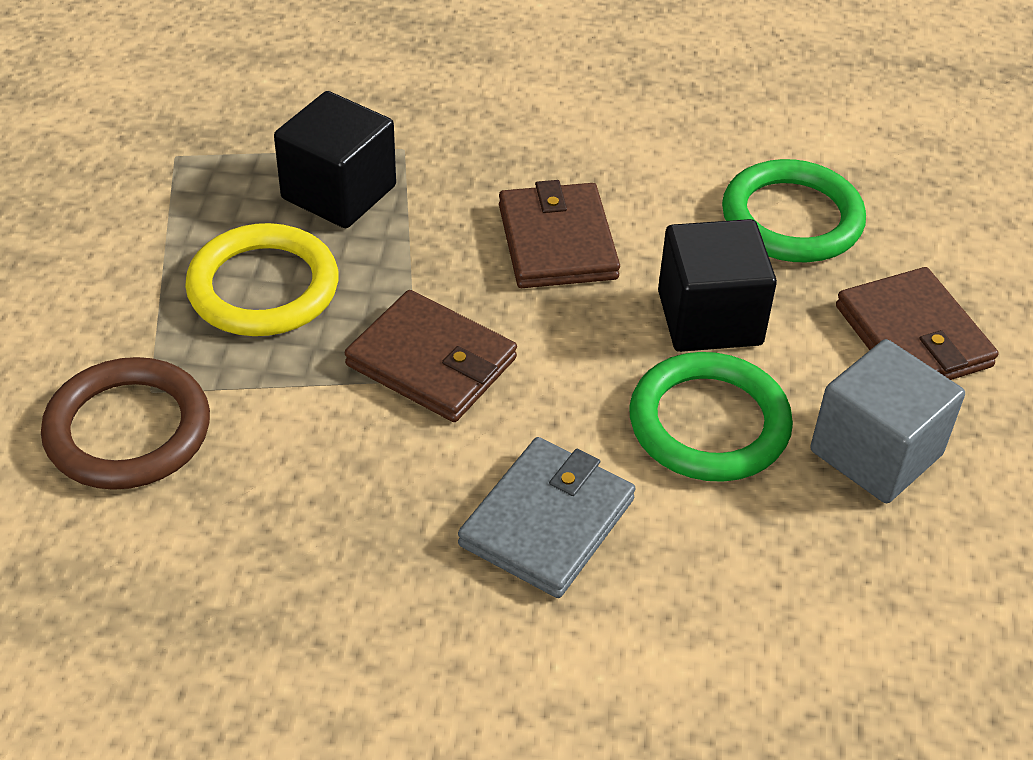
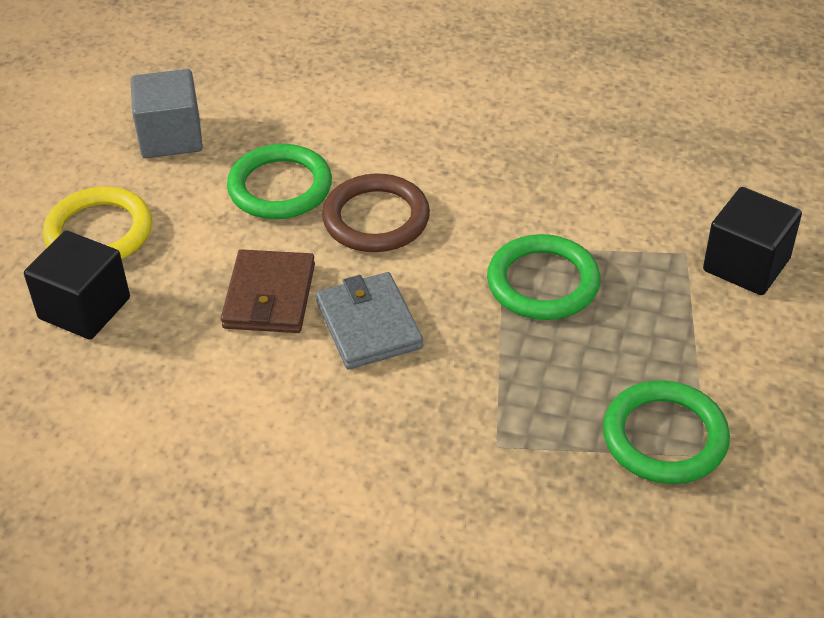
brown wallet: 3 -> 1
green ring: 2 -> 3

